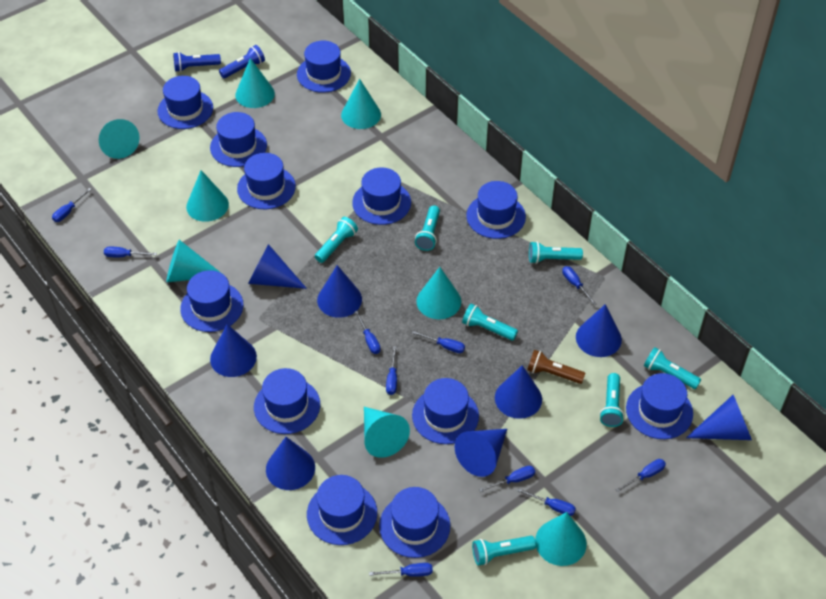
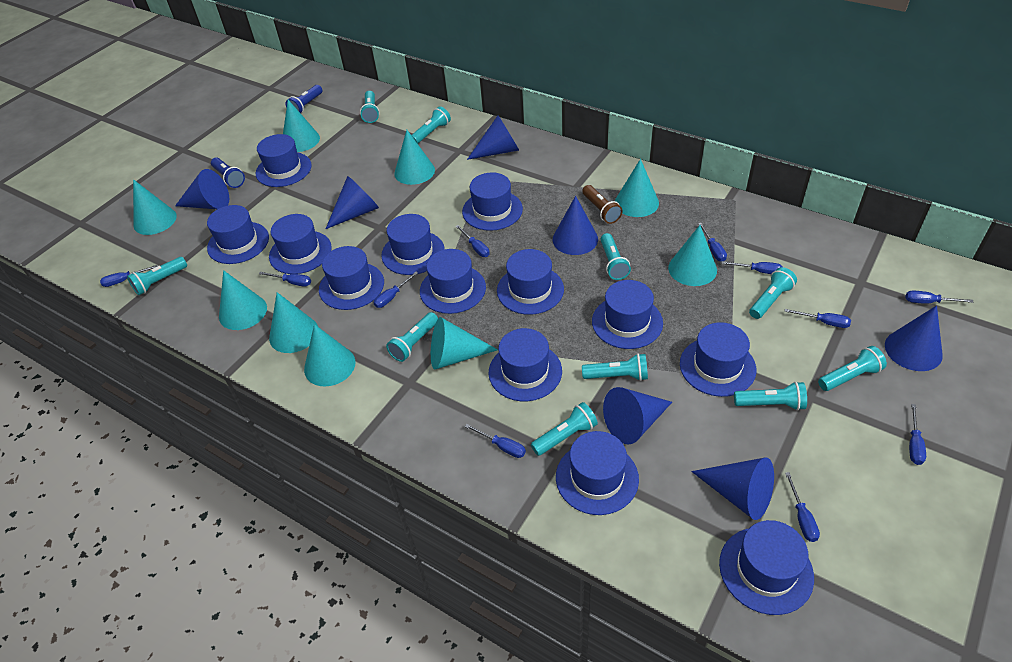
blue cone: 8 -> 7
blue hat: 12 -> 13
blue screwdriver: 10 -> 11
turquoise cone: 8 -> 9
turquoise flashlight: 7 -> 10

